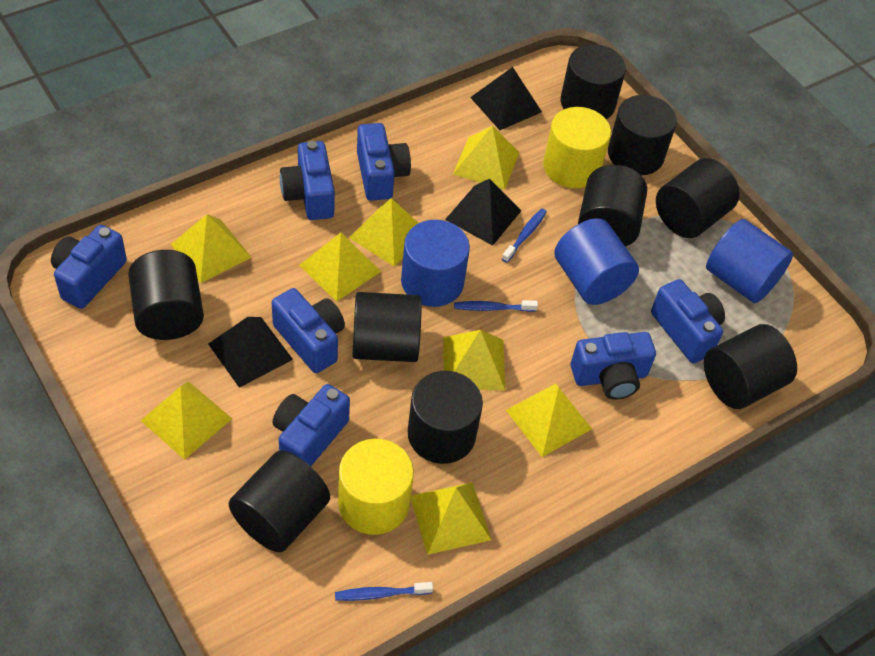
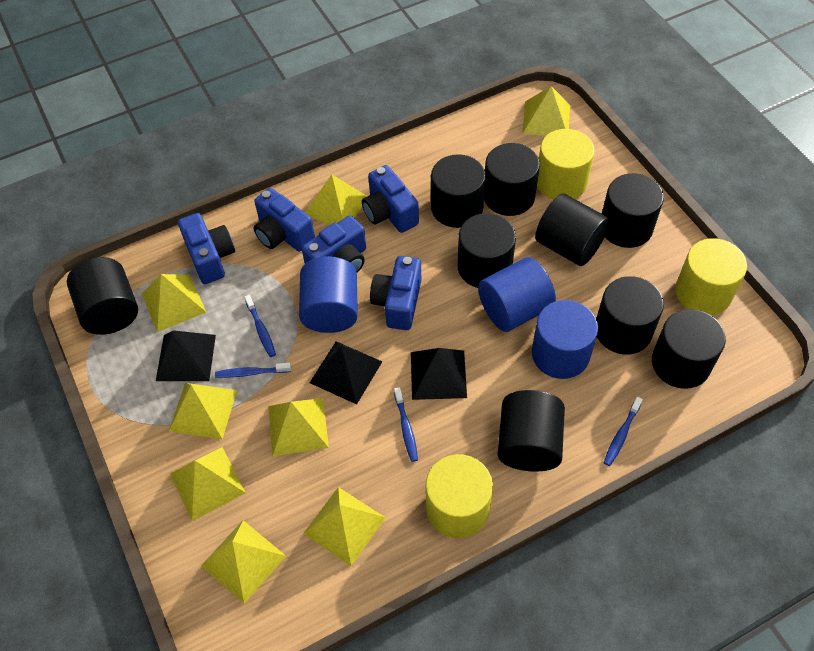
blue camera: 7 -> 5
blue toothbrush: 3 -> 4
yellow cylinder: 2 -> 3

